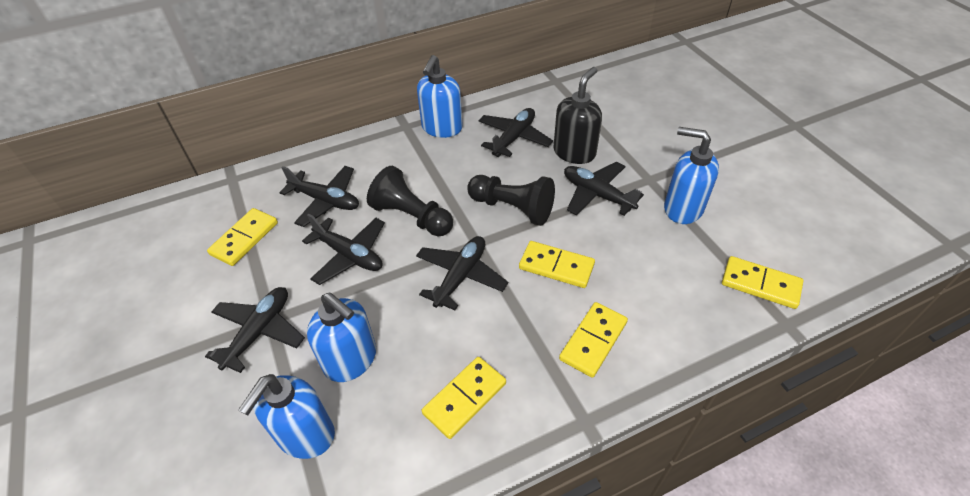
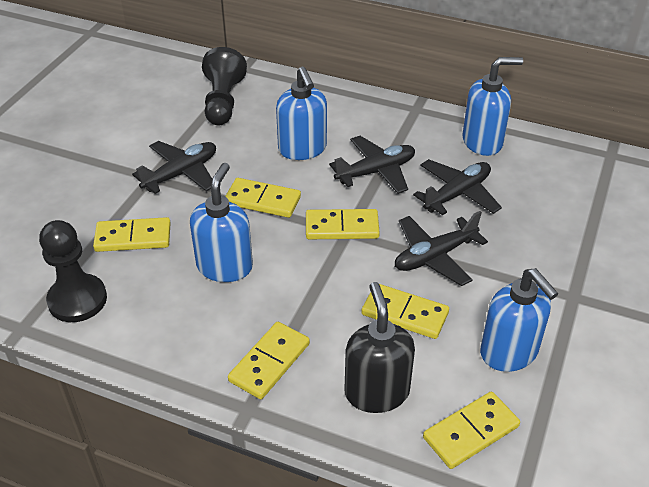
black plane: 6 -> 4
yellow domino: 5 -> 6

